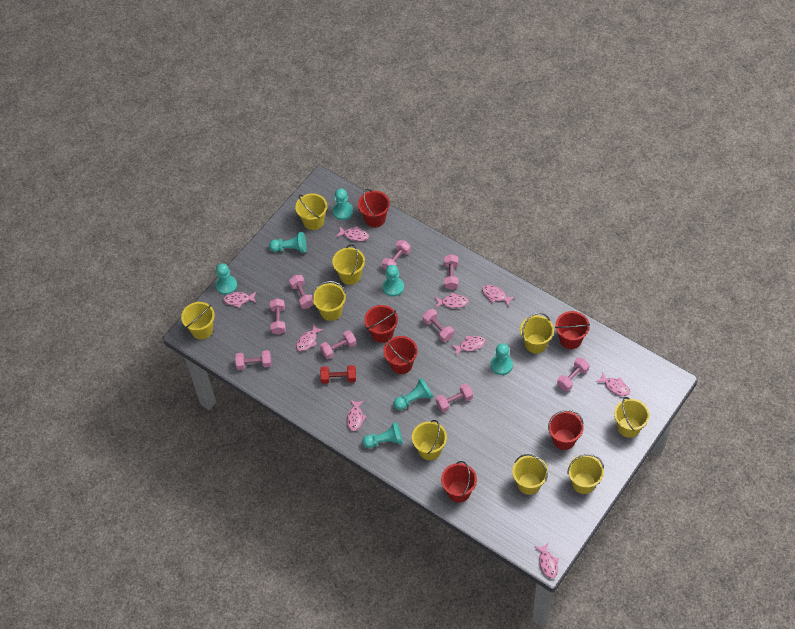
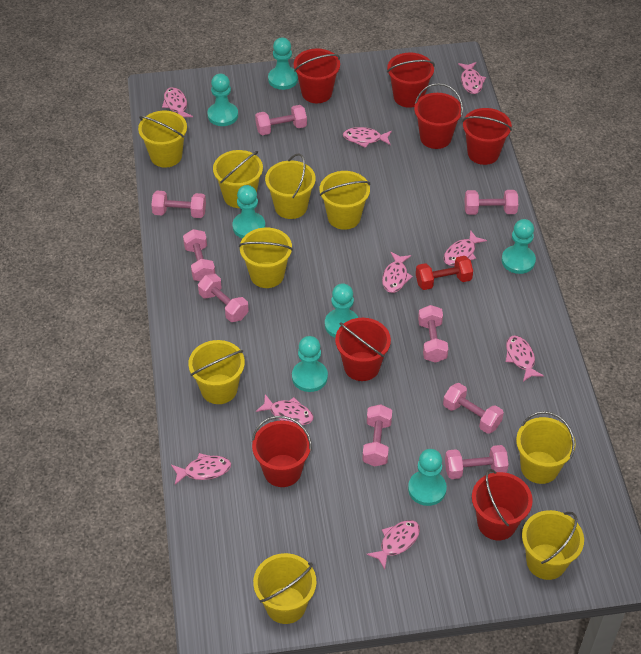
red bucket: 6 -> 7

